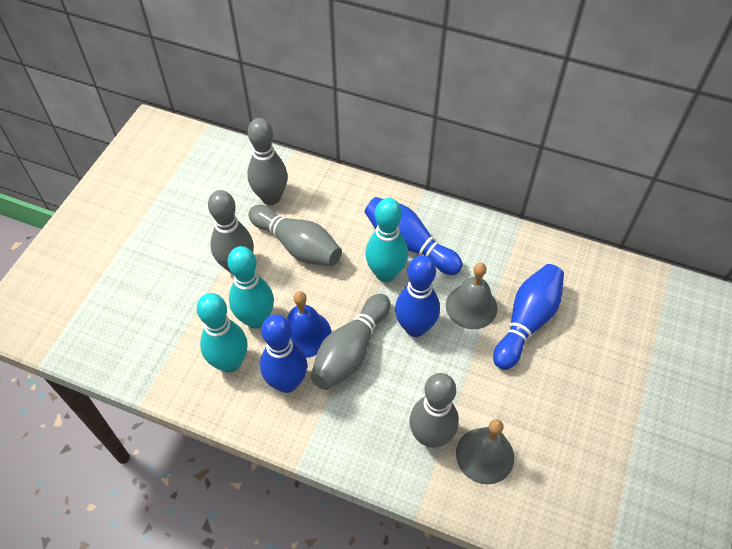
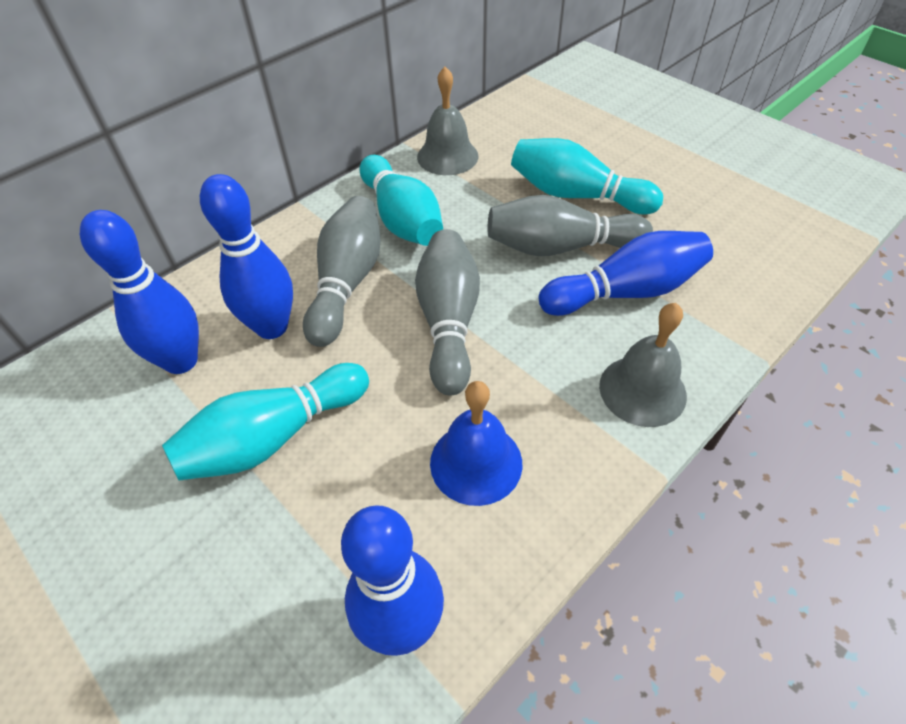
grey bowling pin: 5 -> 3

